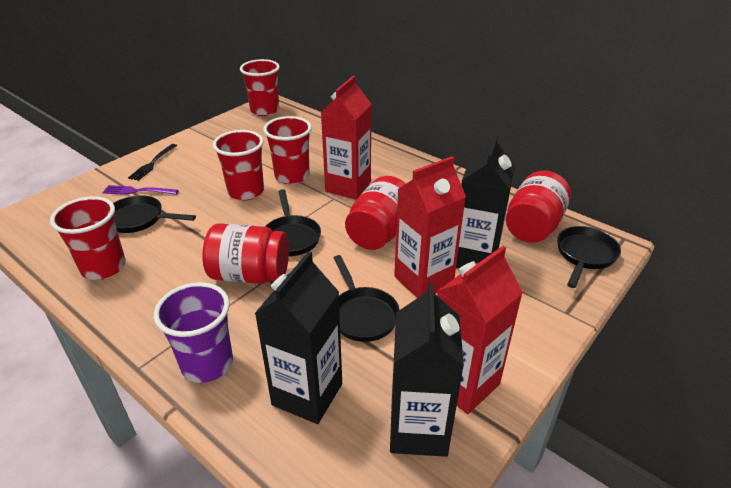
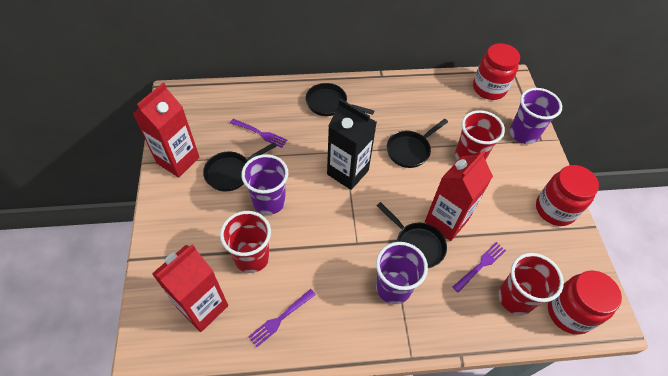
black carton: 3 -> 1
black fork: 1 -> 0
purple cup: 1 -> 3
purple fork: 1 -> 3
red cup: 4 -> 3

